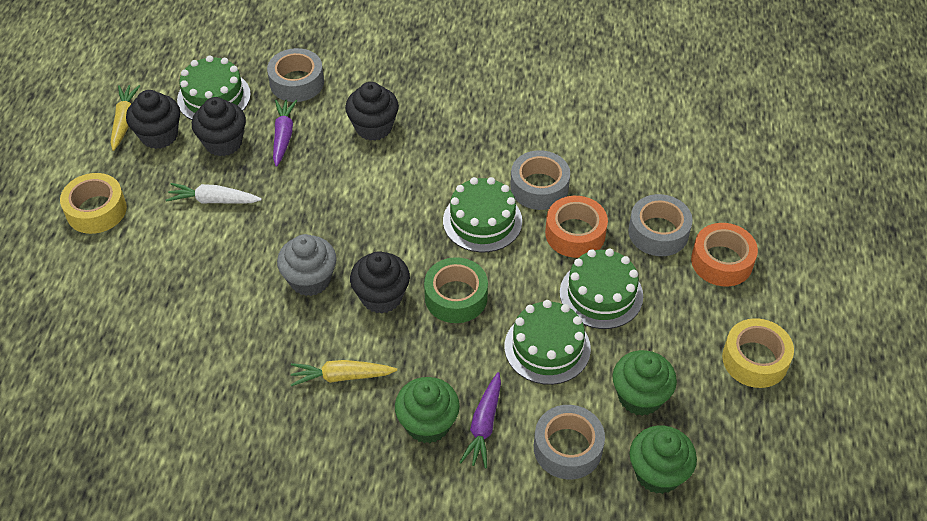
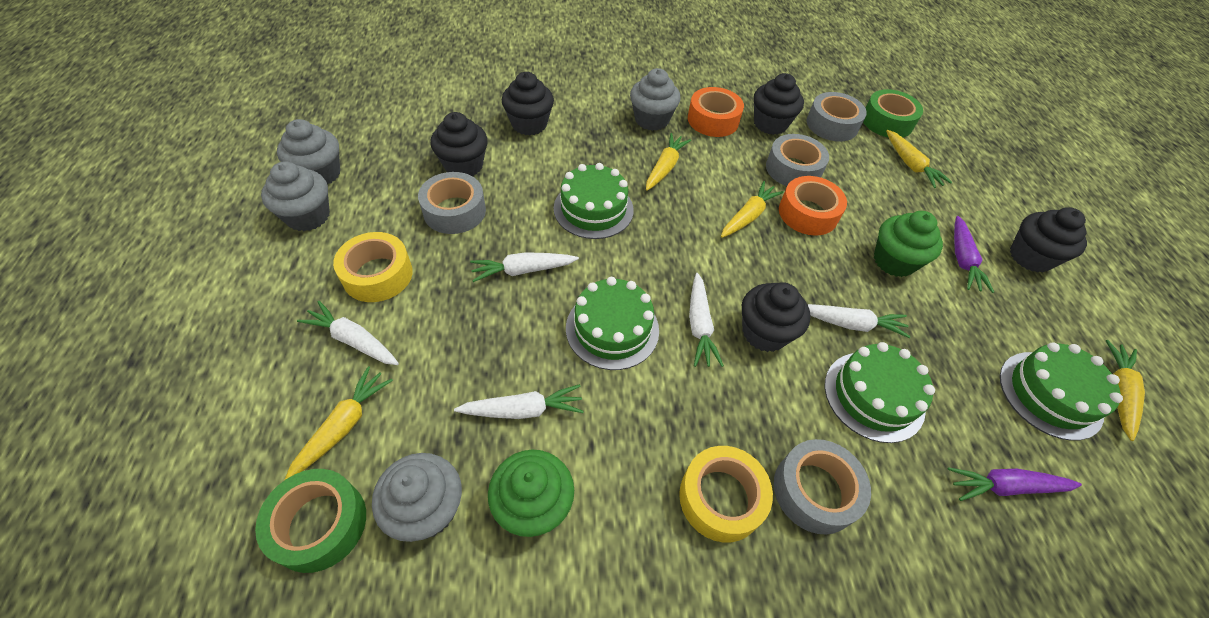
black cupcake: 4 -> 5
green cupcake: 3 -> 2
green tape: 1 -> 2
grey cupcake: 1 -> 4
white carrot: 1 -> 5
yellow carrot: 2 -> 5

